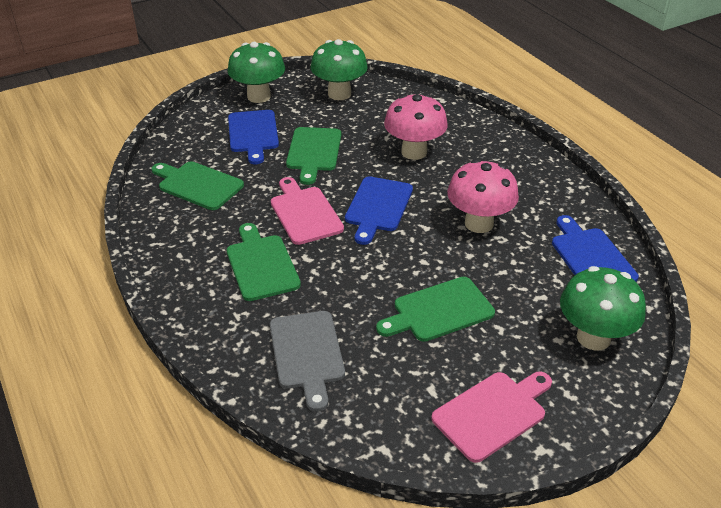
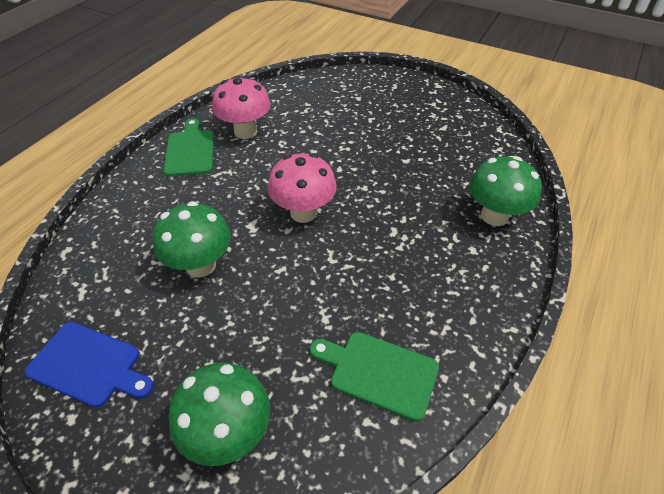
blue cutting board: 3 -> 1
green cutting board: 4 -> 2
grey cutting board: 1 -> 0
pink cutting board: 2 -> 0

